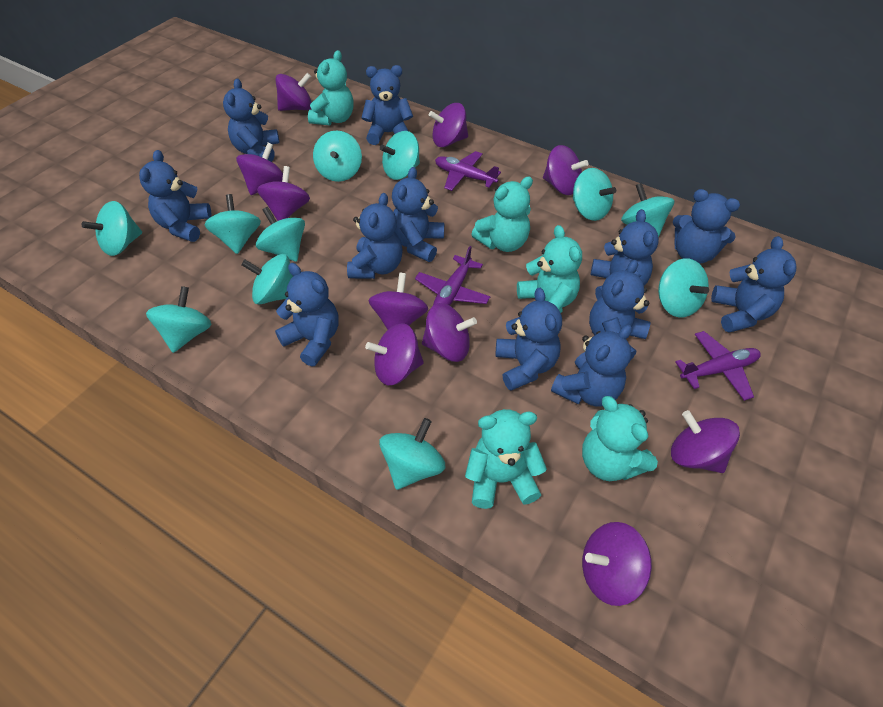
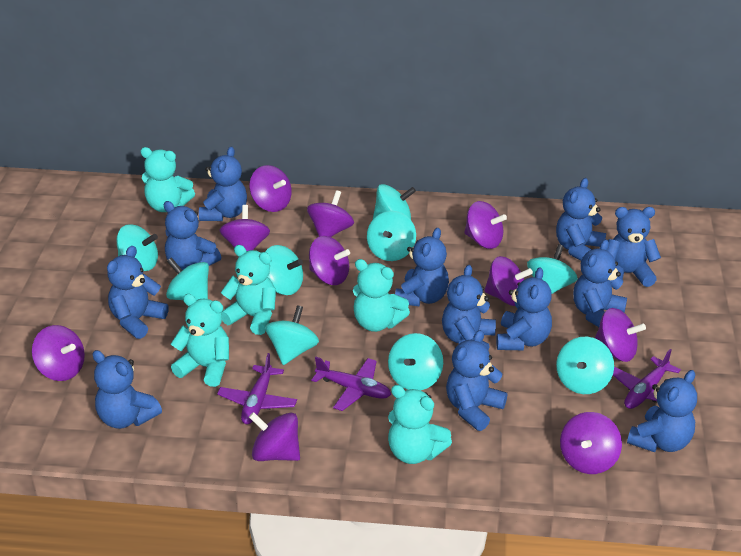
turquoise spinning top: 11 -> 9

